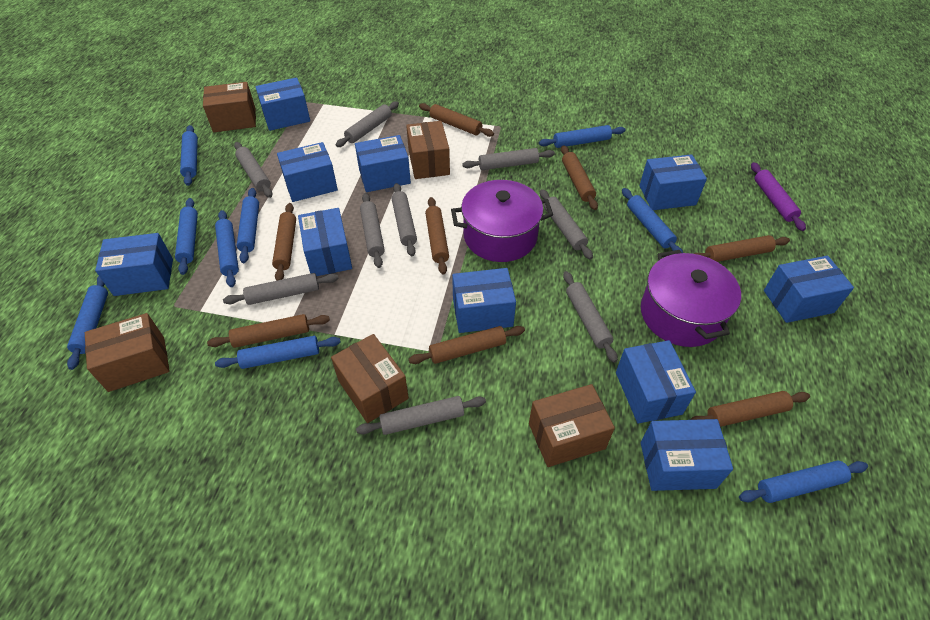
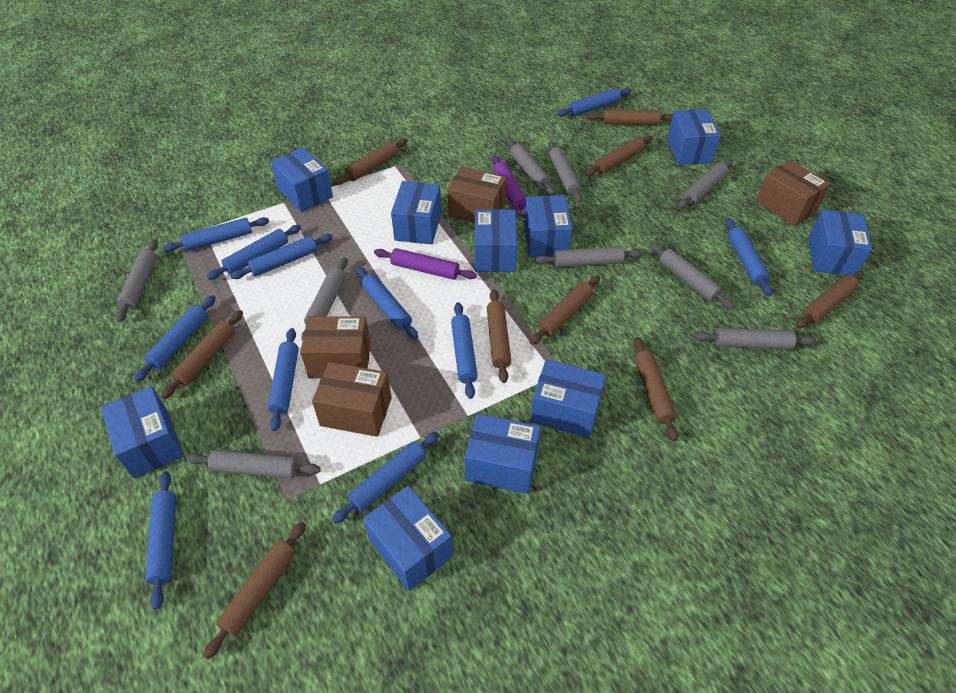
blue rolling pin: 9 -> 11
brown box: 5 -> 4
brown rolling pin: 8 -> 9
purple pot: 2 -> 0
purple rolling pin: 1 -> 2

